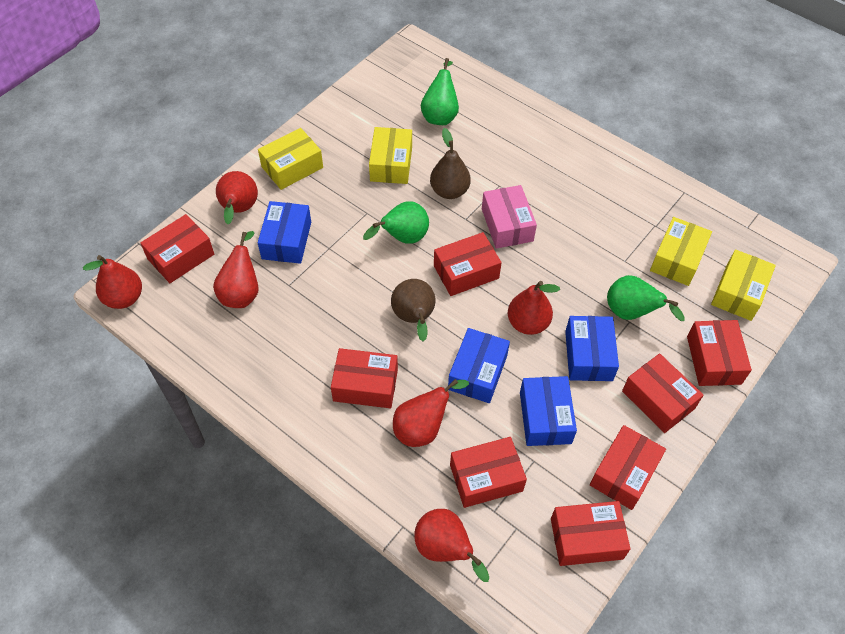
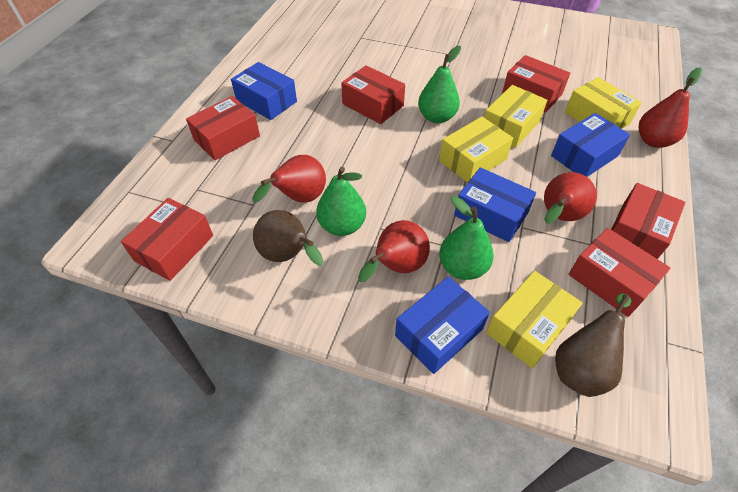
pink box: 1 -> 0
red box: 8 -> 6
red pear: 6 -> 4

